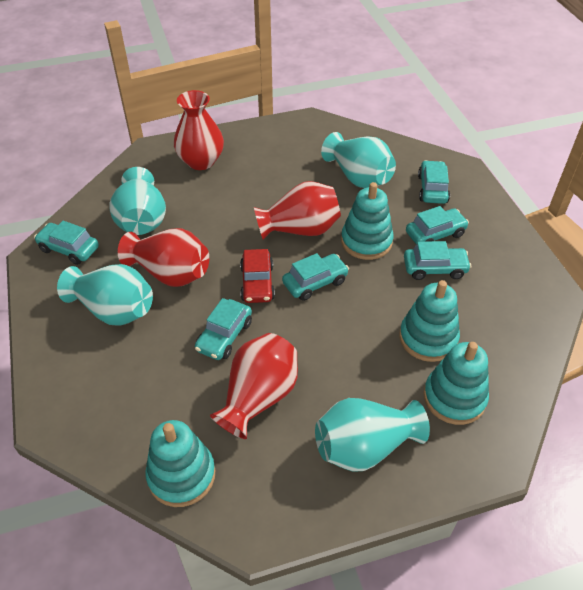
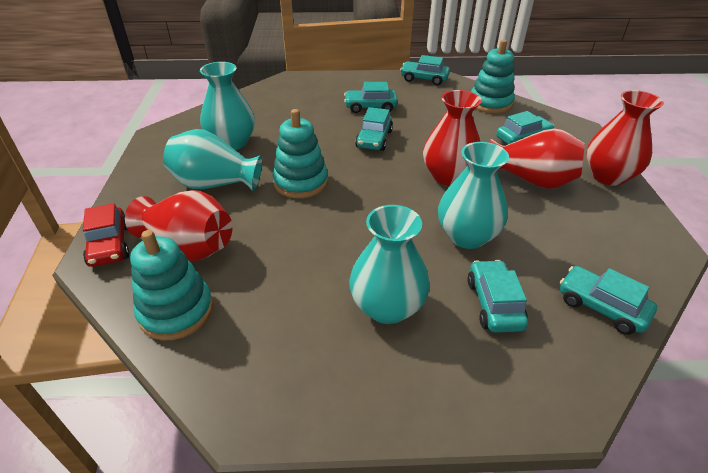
turquoise stacking toy: 4 -> 3

